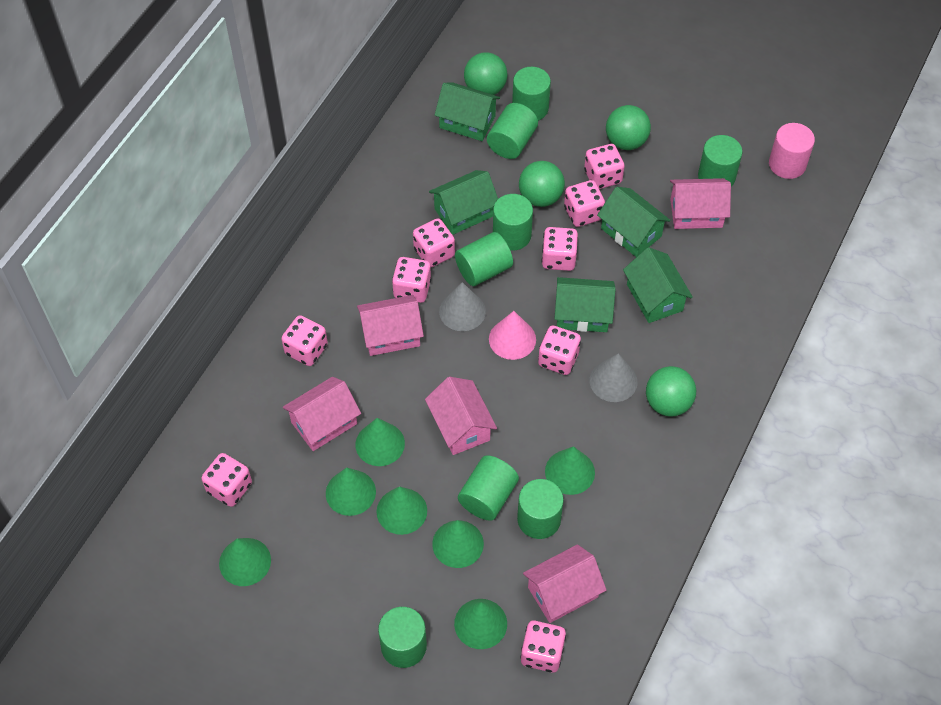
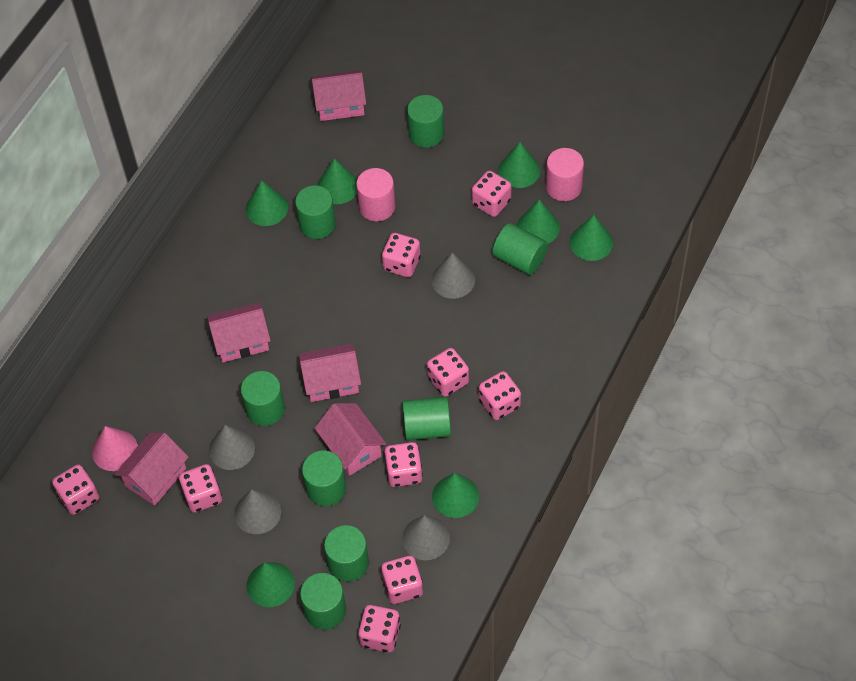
green ball: 4 -> 0
green house: 5 -> 0
grey cone: 2 -> 4
pink cylinder: 1 -> 2

